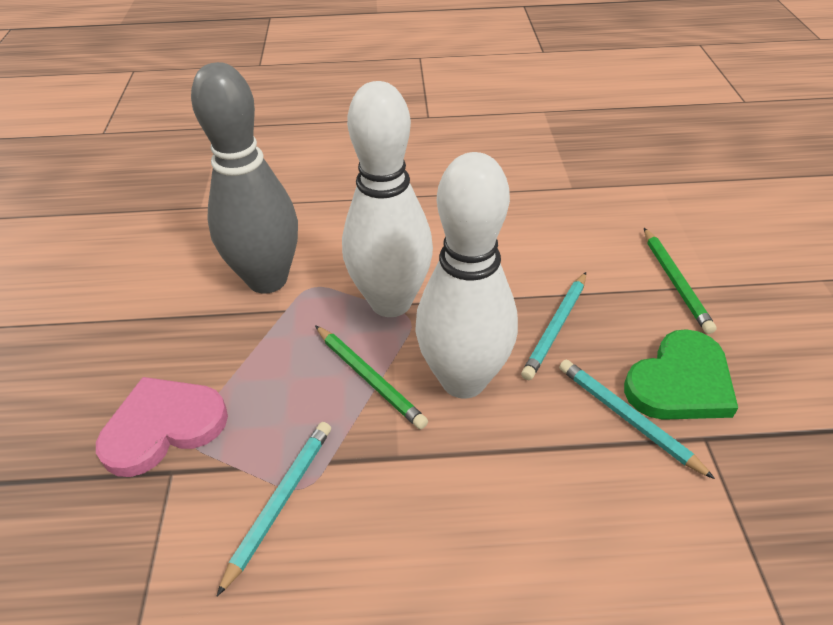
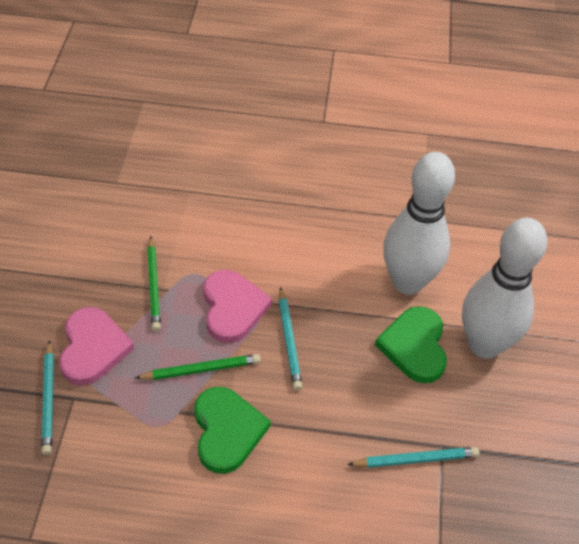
green heart: 1 -> 2
grey bowling pin: 1 -> 0
pink heart: 1 -> 2

